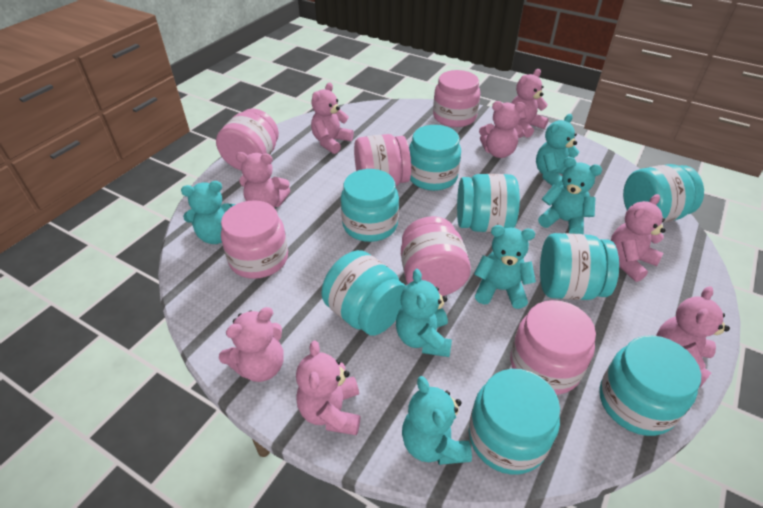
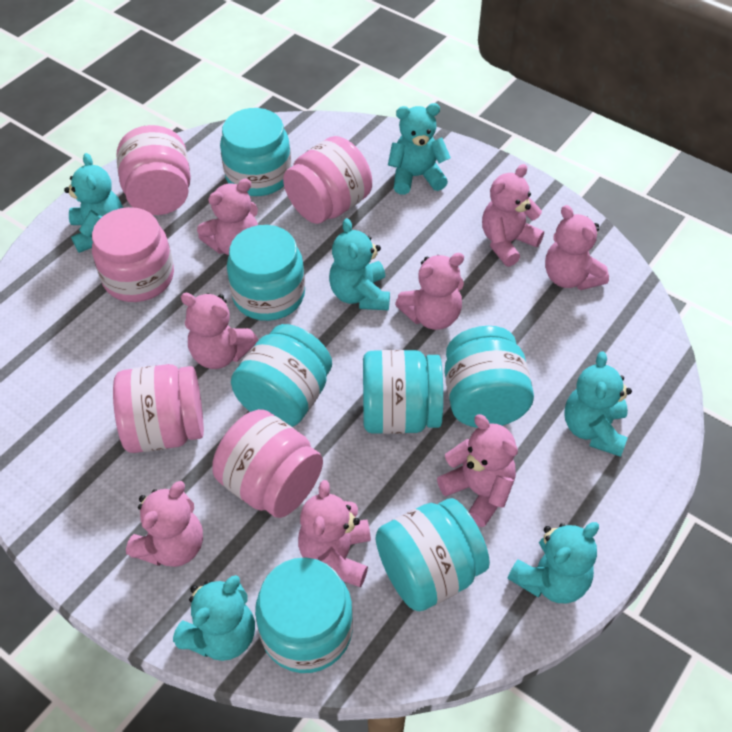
pink jar: 6 -> 5
turquoise jar: 8 -> 7

